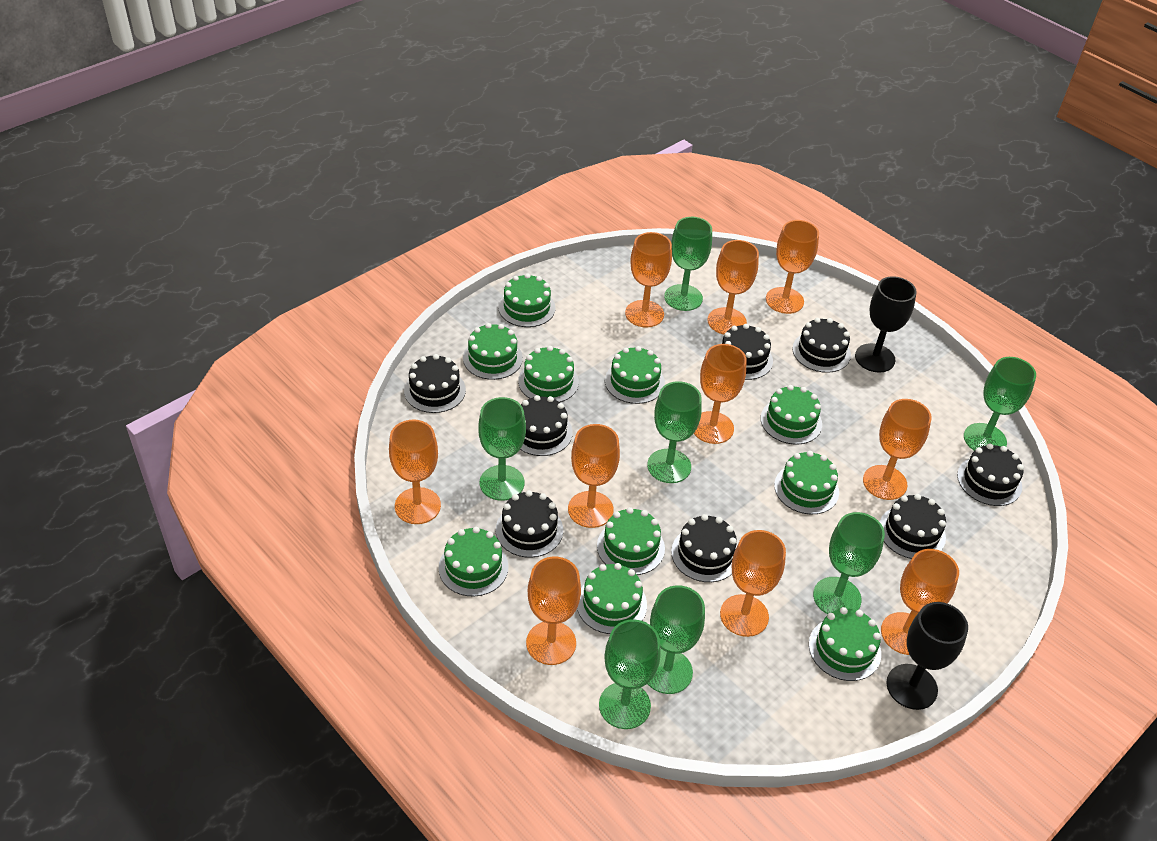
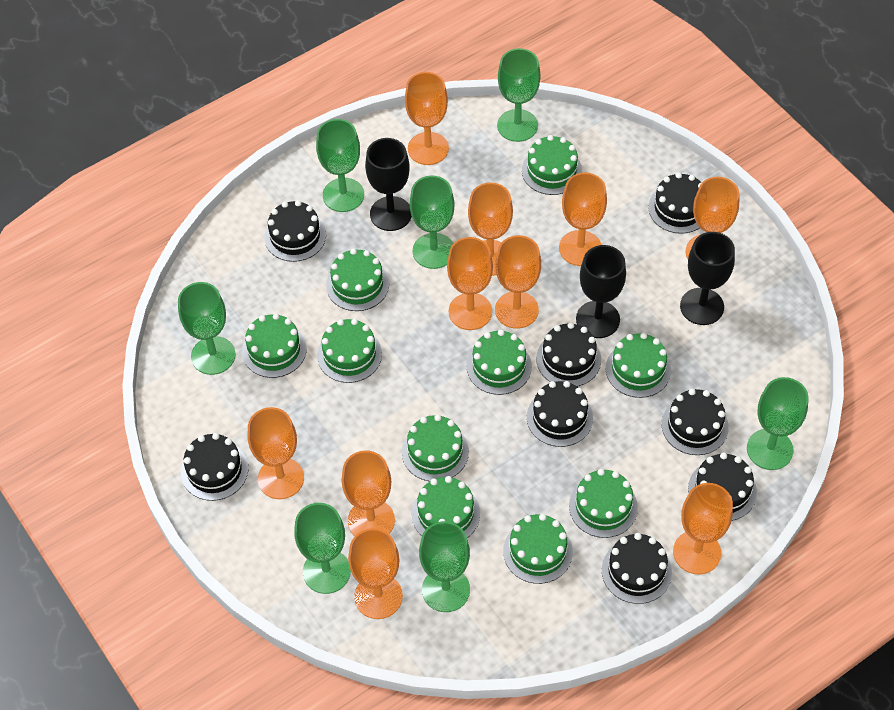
black goblet: 2 -> 3

